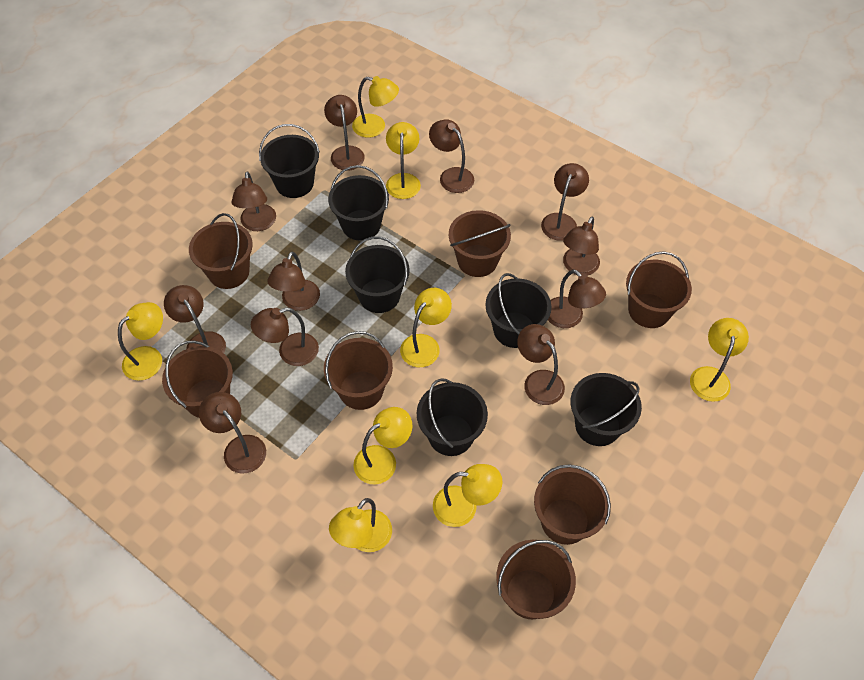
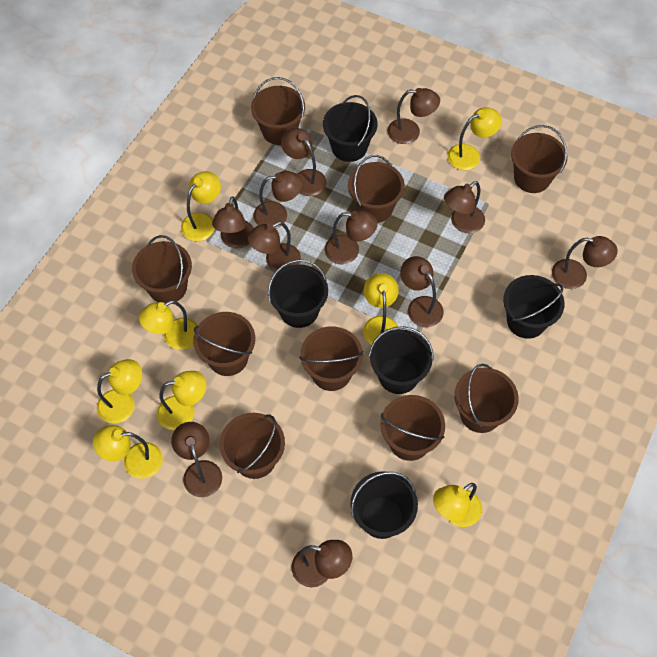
black bucket: 6 -> 5
brown bucket: 7 -> 9

